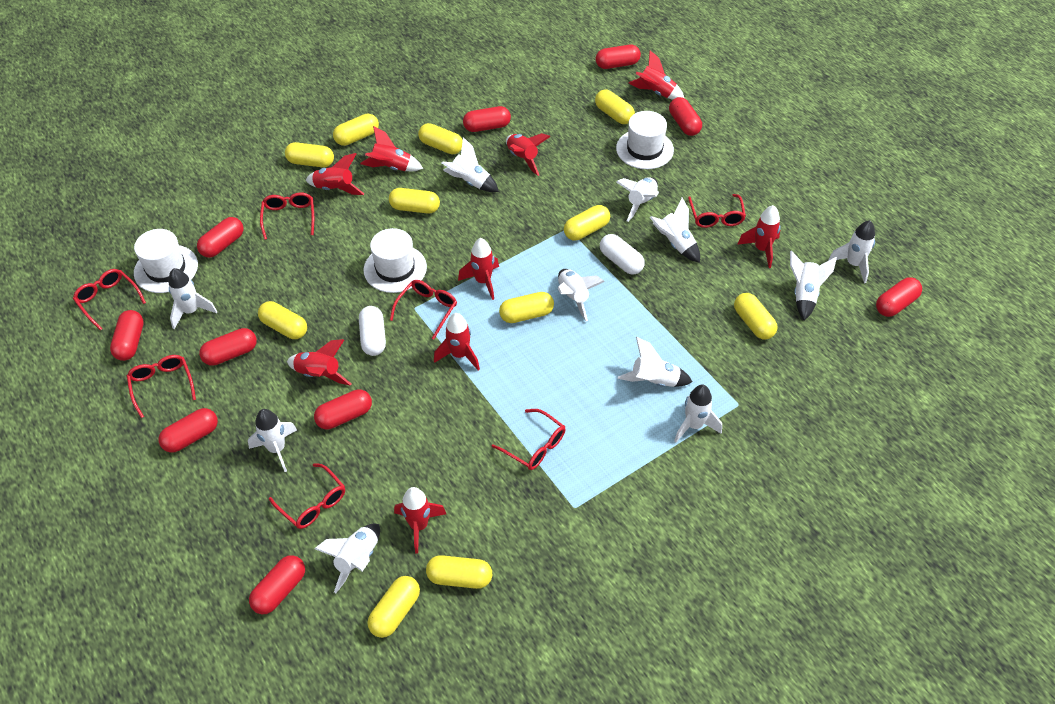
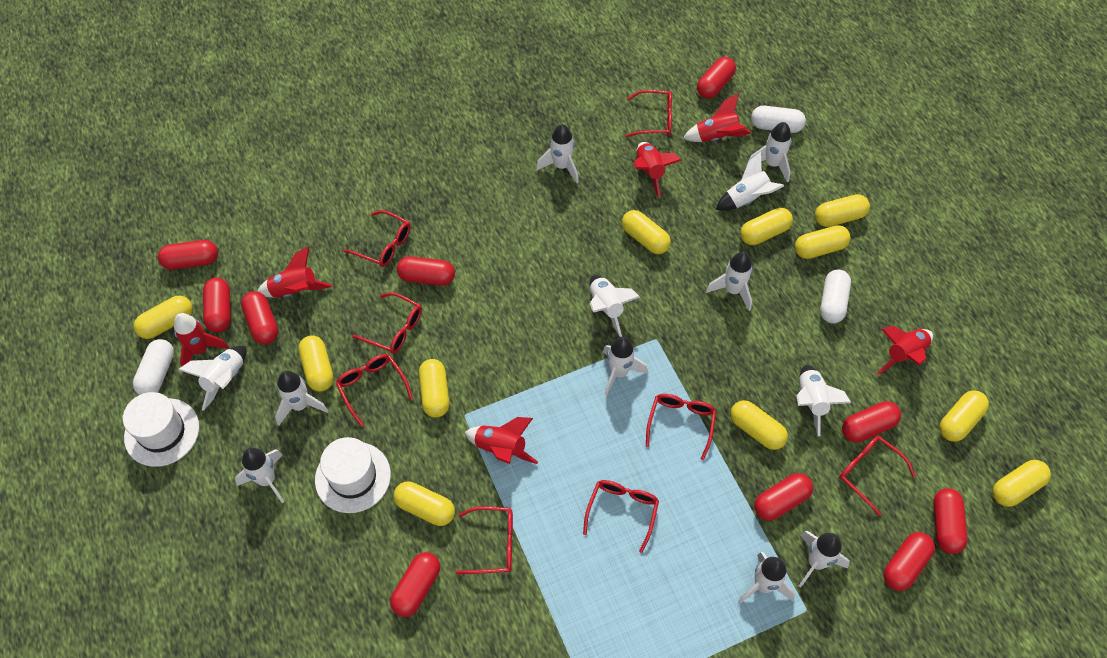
red glasses: 7 -> 8
red rocket: 9 -> 6
white capsule: 2 -> 3
white hat: 3 -> 2
white rocket: 11 -> 12

